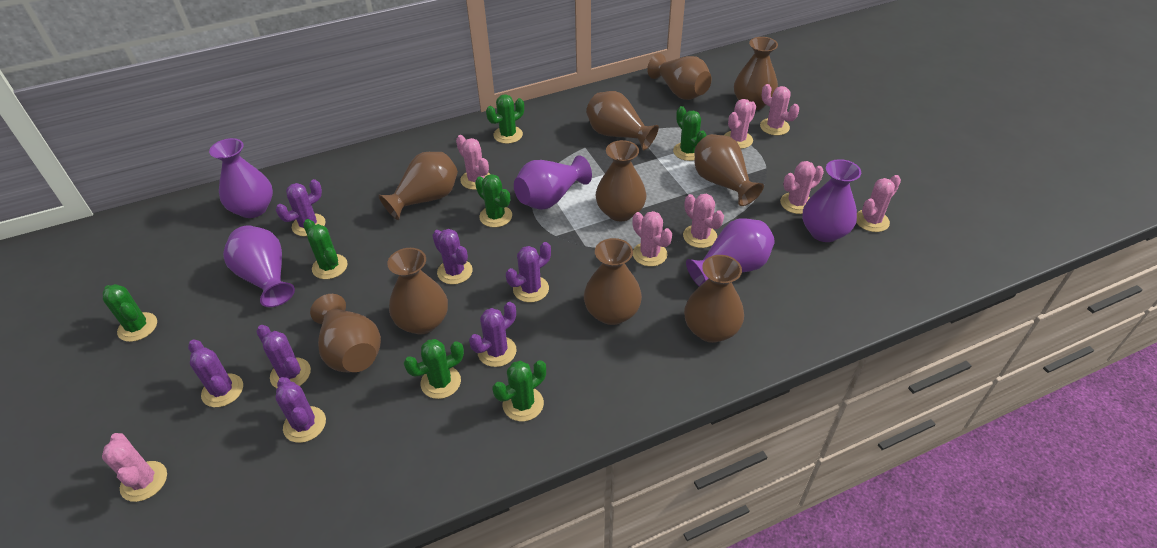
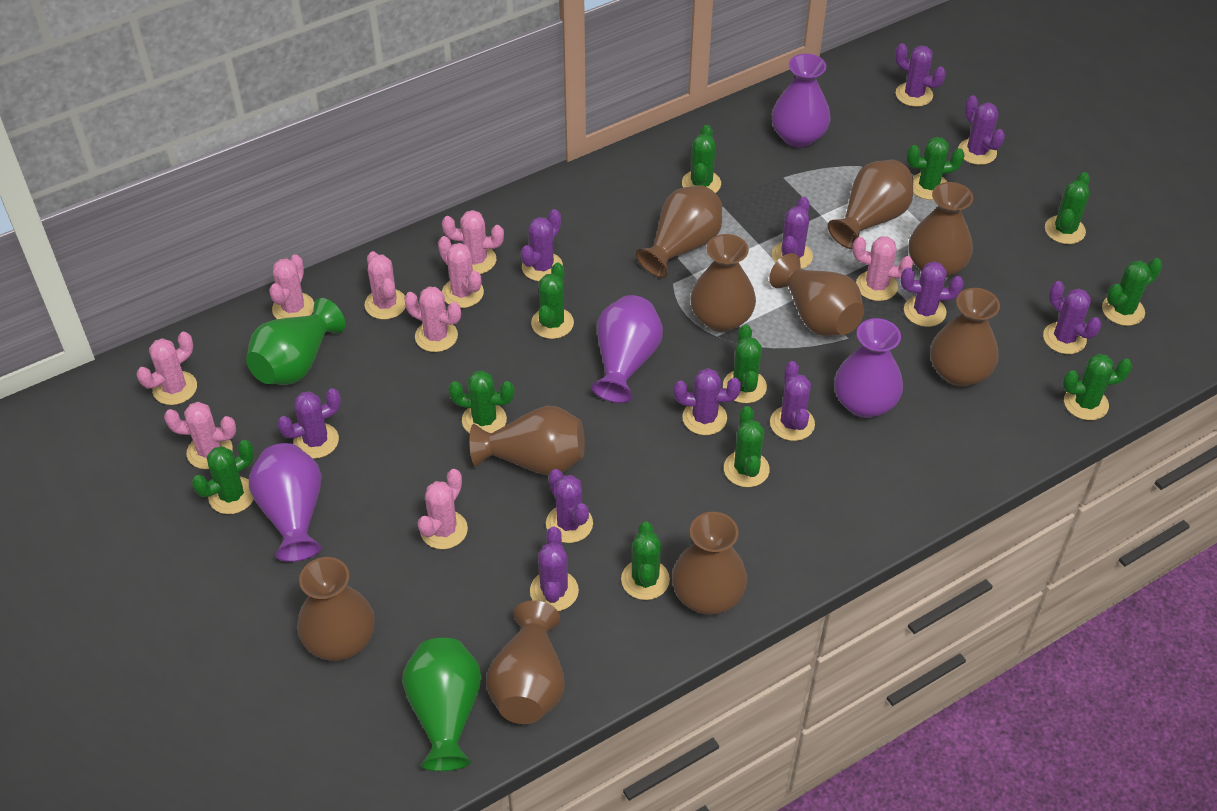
green cactus: 7 -> 11
green vase: 0 -> 2
pink cactus: 8 -> 9
purple cactus: 7 -> 11
purple vase: 5 -> 4

